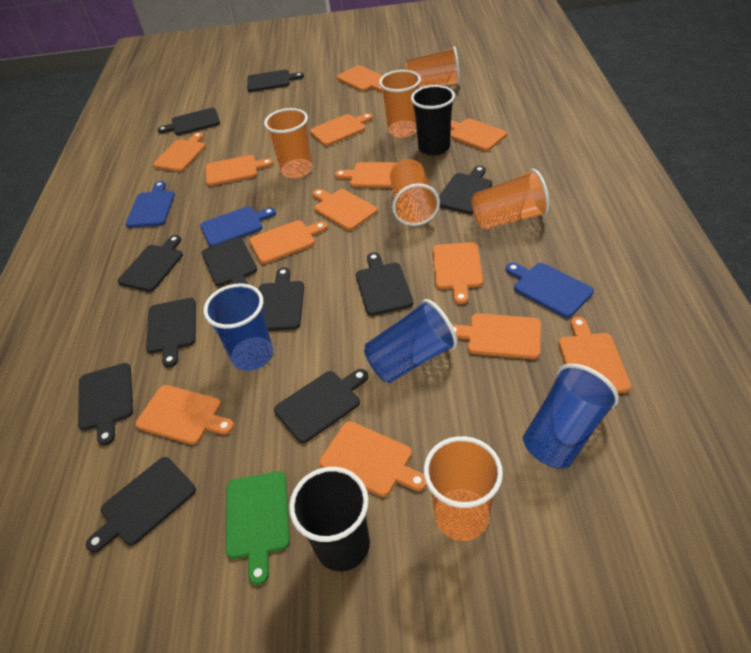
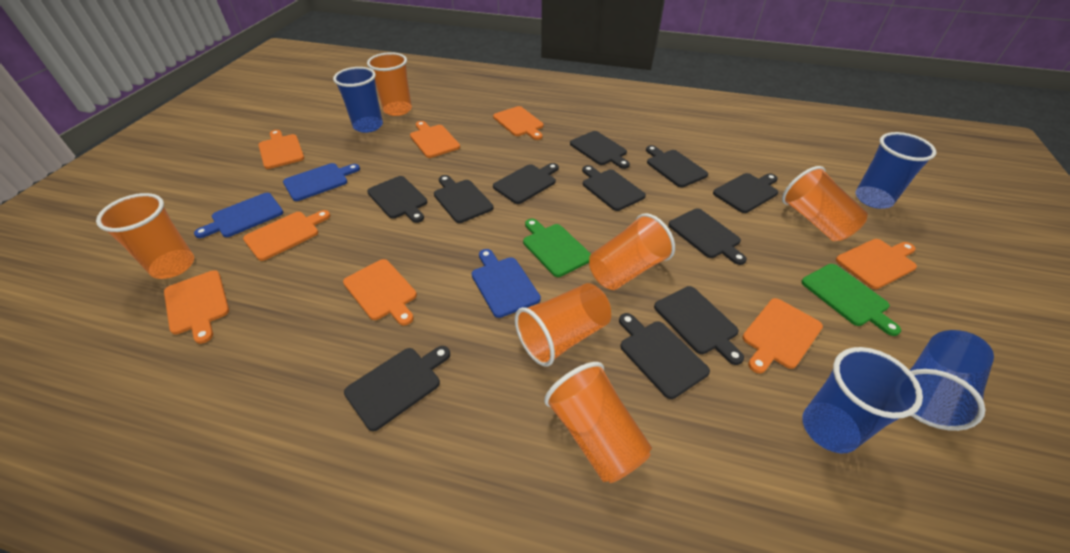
black cup: 2 -> 0
blue cup: 3 -> 4
green cutting board: 1 -> 2
orange cutting board: 13 -> 8

